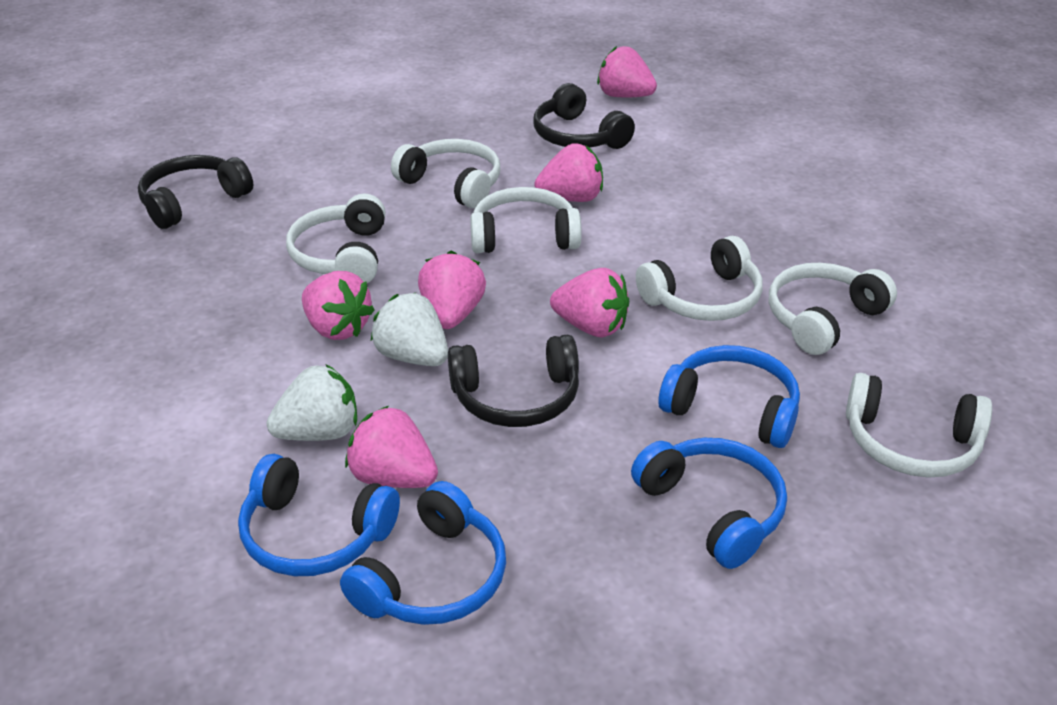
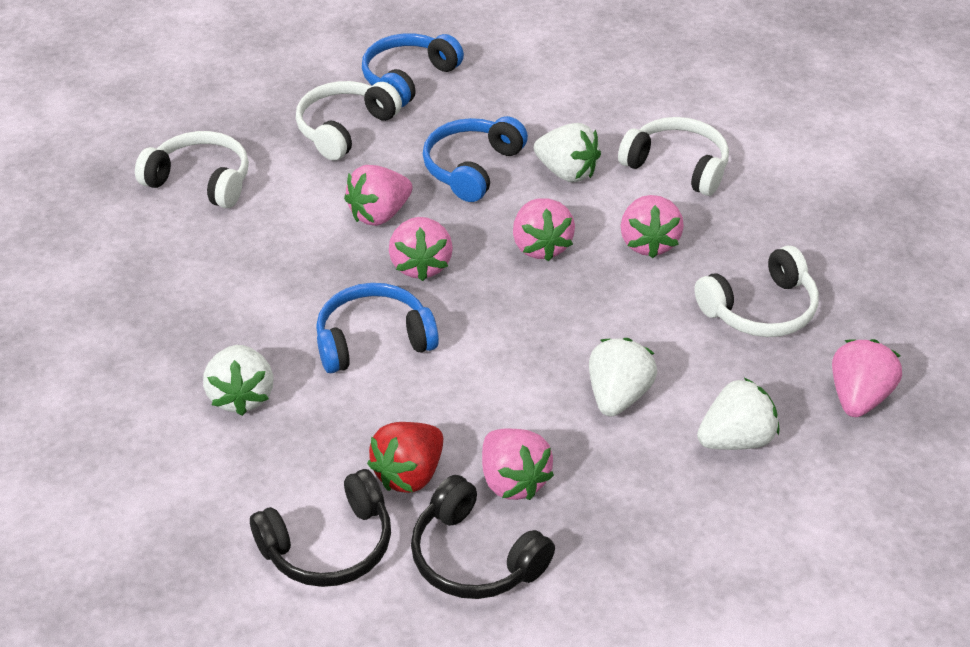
black headphones: 3 -> 2
blue headphones: 4 -> 3
red strawberry: 0 -> 1
white headphones: 6 -> 4
white strawberry: 2 -> 4

